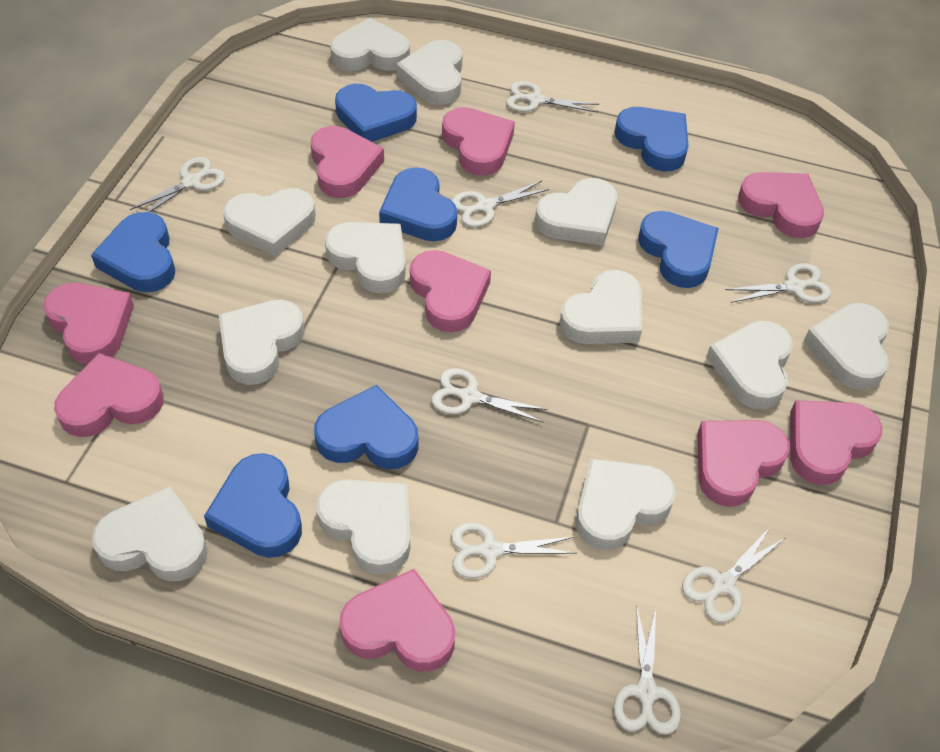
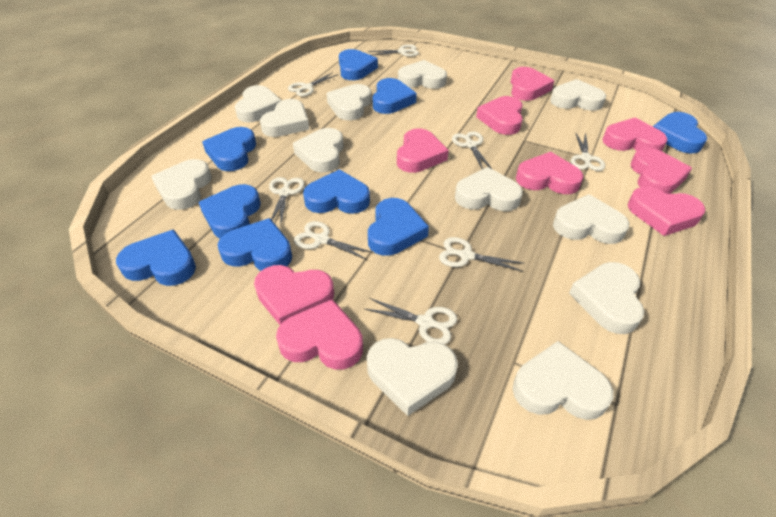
blue heart: 7 -> 9

